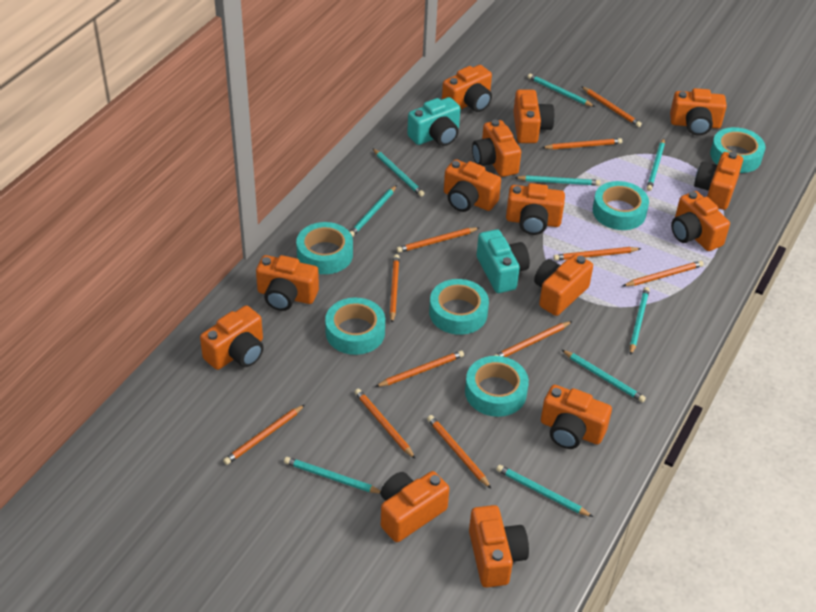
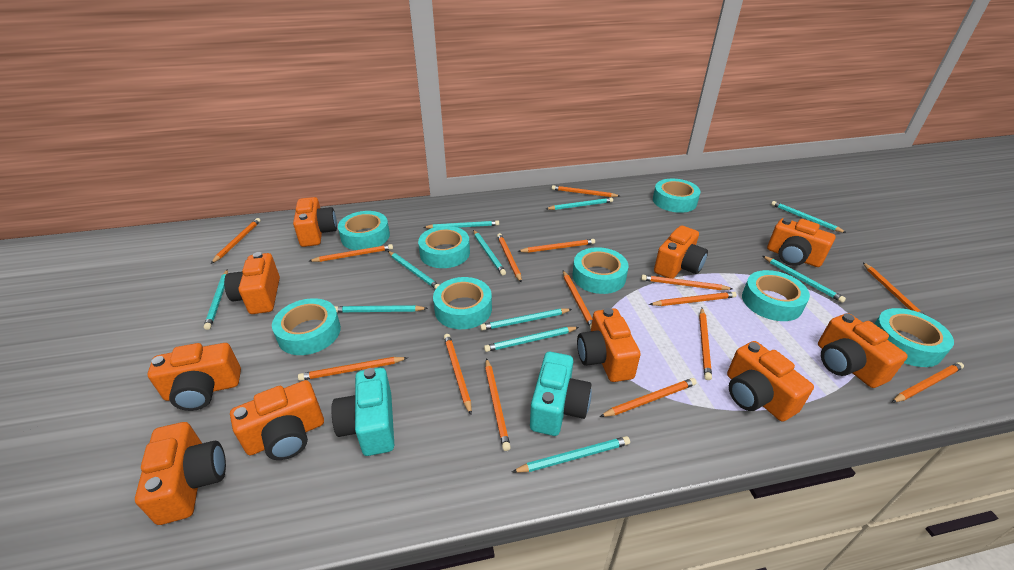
orange camera: 14 -> 10
orange pencil: 11 -> 15
turquoise pencil: 9 -> 11
turquoise tape: 6 -> 8

